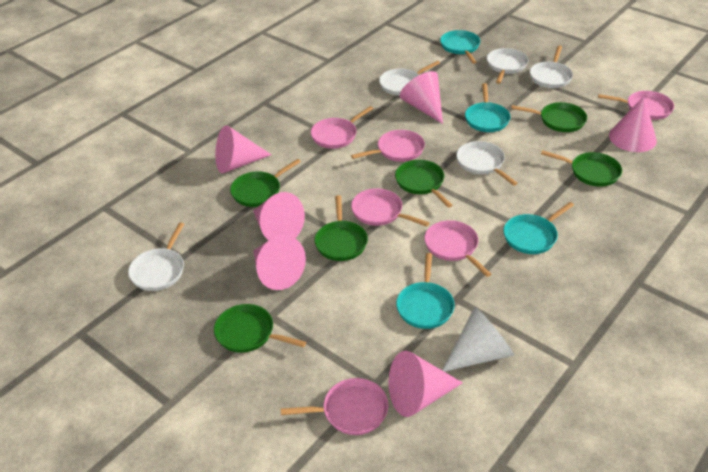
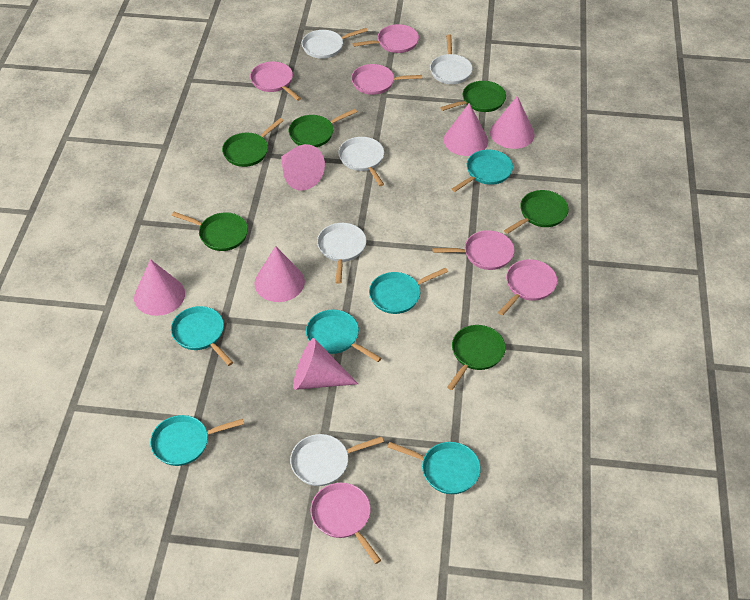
turquoise pan: 4 -> 6
white cone: 1 -> 0

